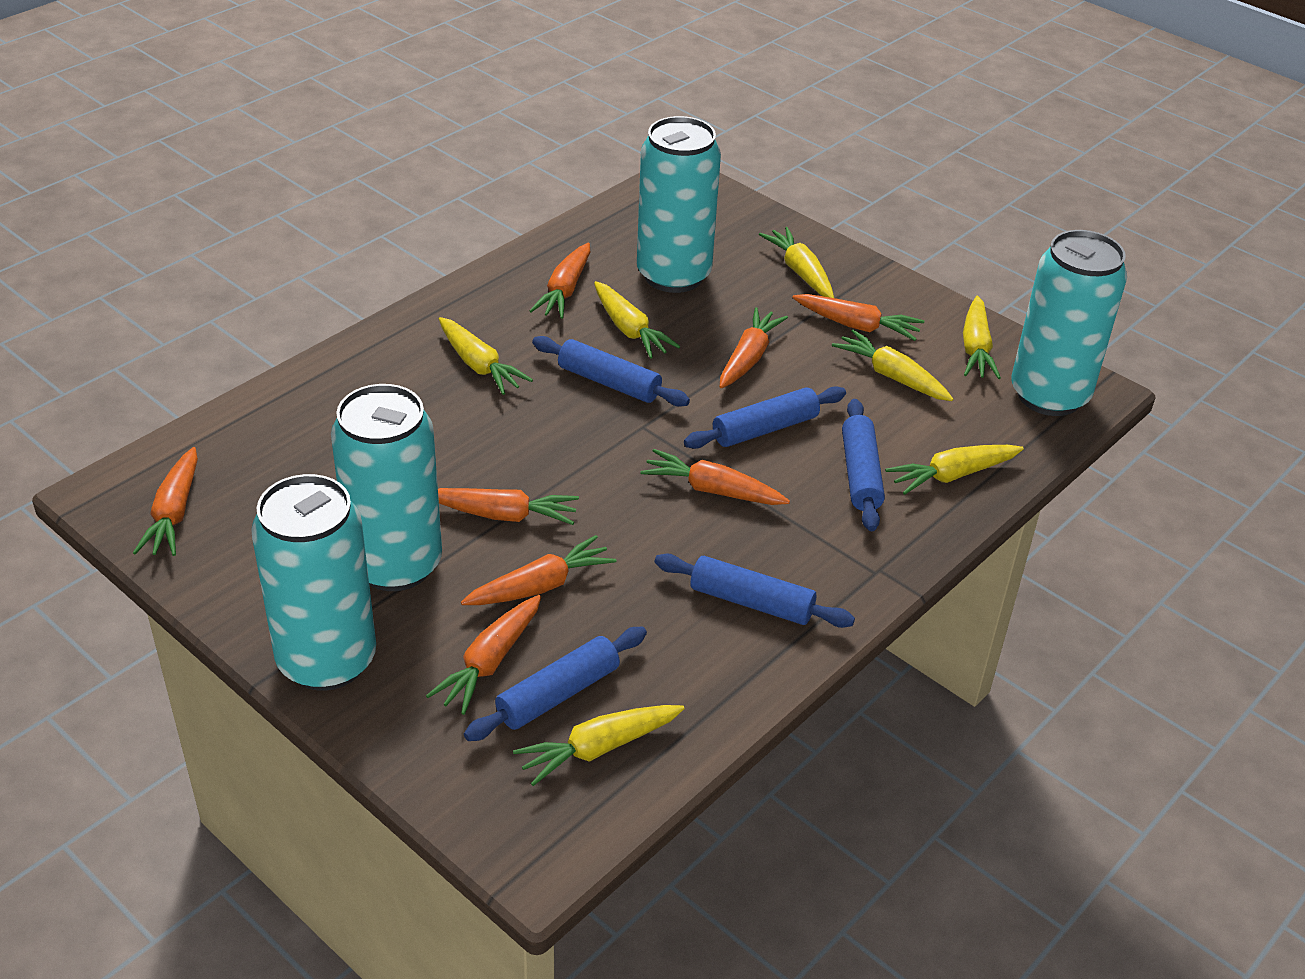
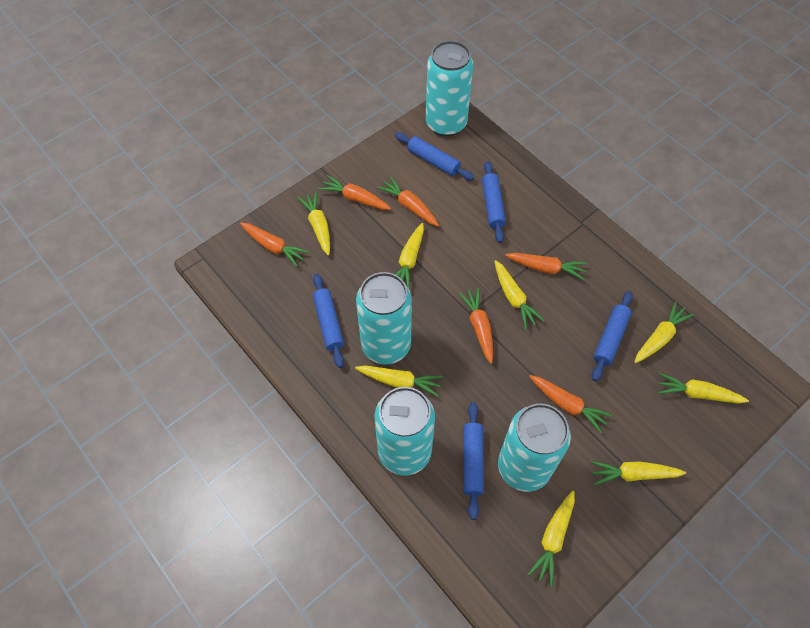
orange carrot: 8 -> 6
yellow carrot: 7 -> 8

